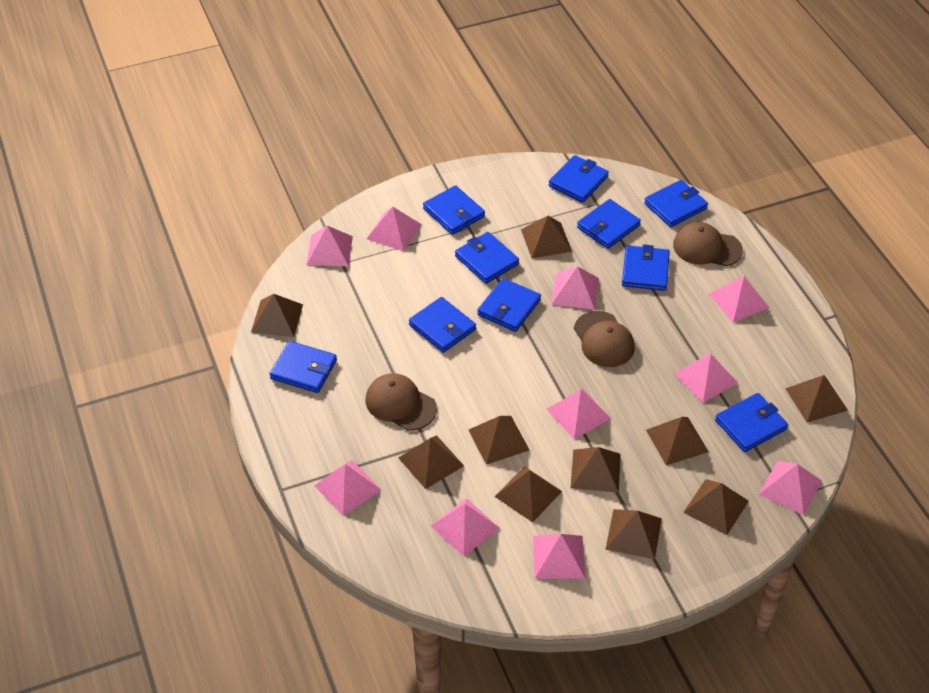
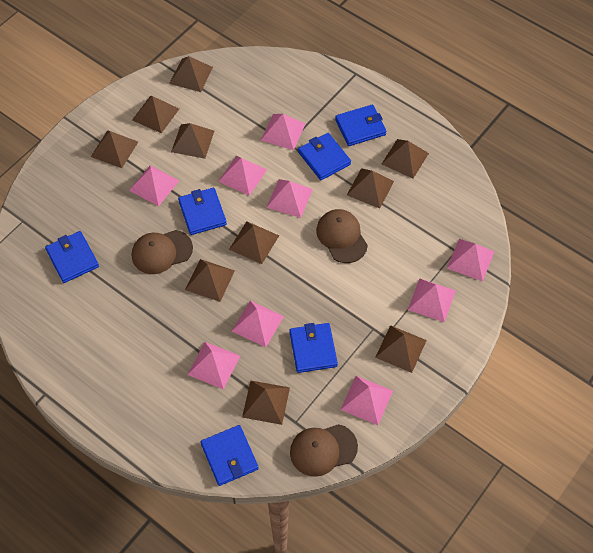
blue wallet: 10 -> 6
pink pyramid: 10 -> 9

